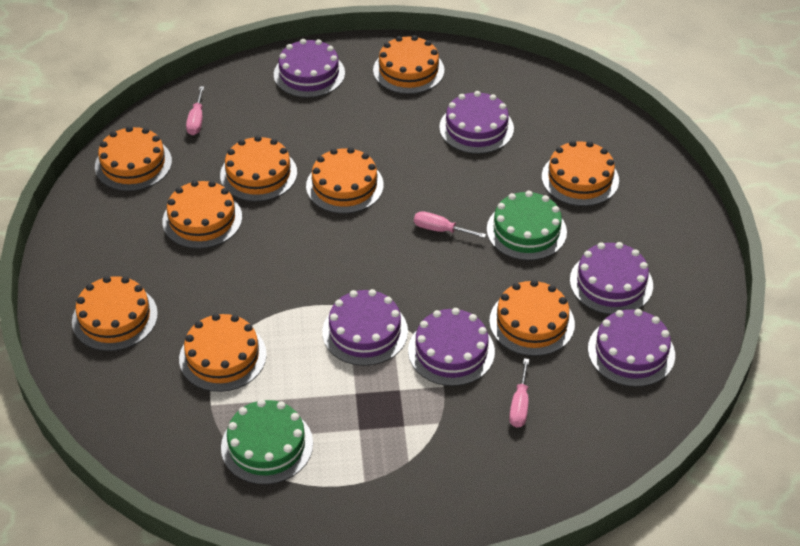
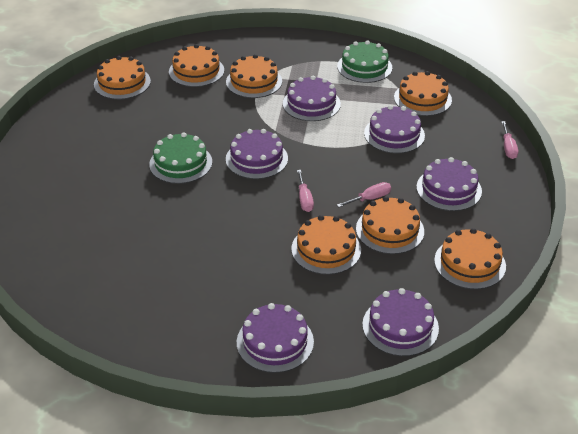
orange cake: 9 -> 7

